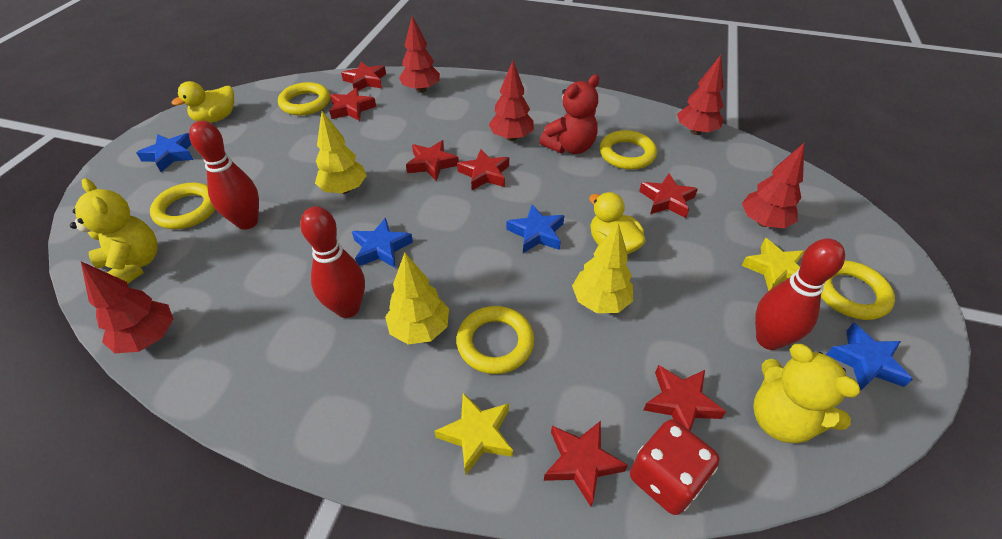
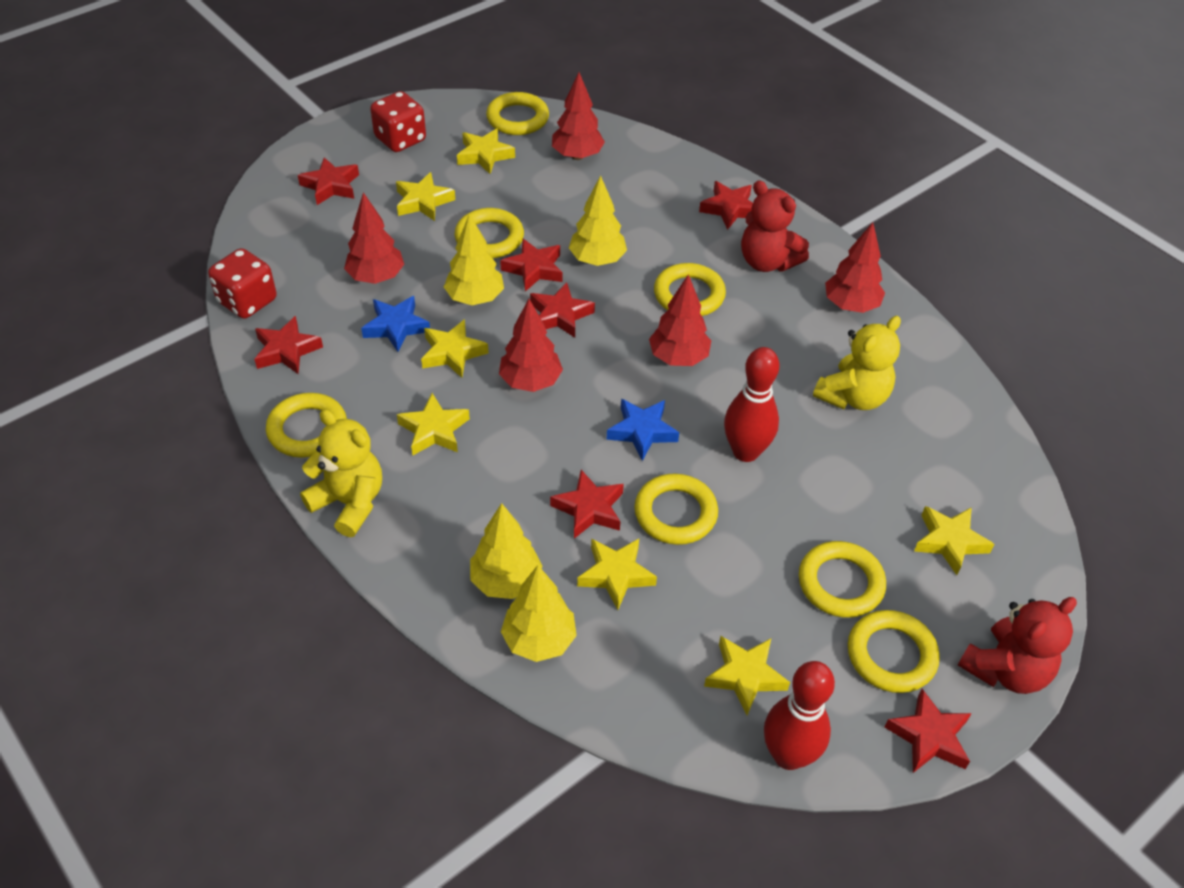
blue star: 4 -> 2
red bowling pin: 3 -> 2
red dice: 1 -> 2
red teddy bear: 1 -> 2
yellow duck: 2 -> 0
yellow ring: 5 -> 7
yellow star: 2 -> 7
yellow tree: 3 -> 4

